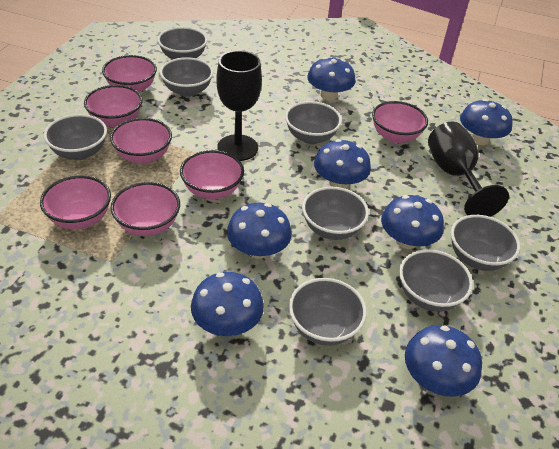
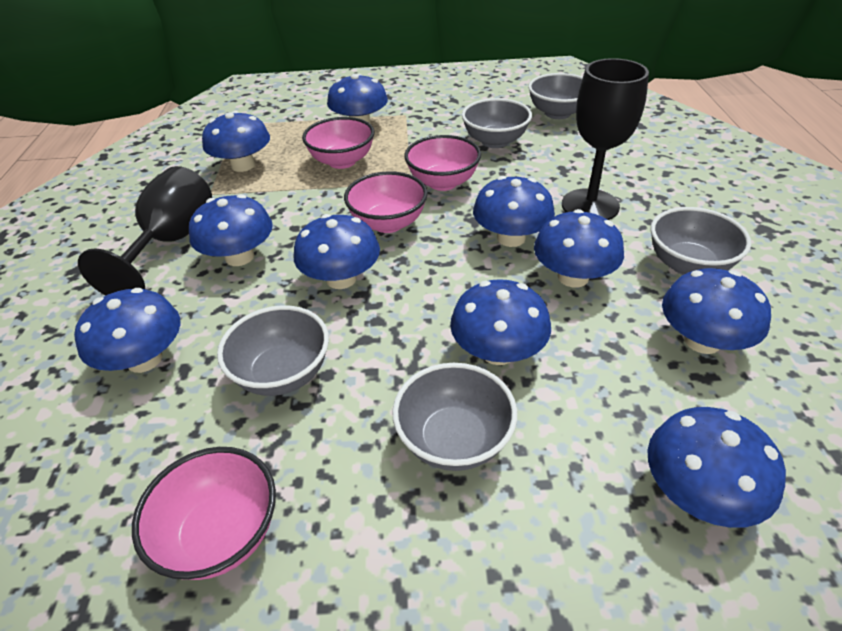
blue mushroom: 7 -> 10
grey bowl: 8 -> 5
pink bowl: 7 -> 4

